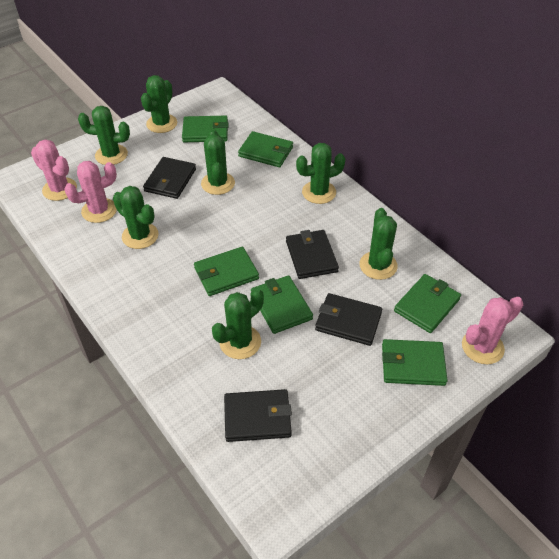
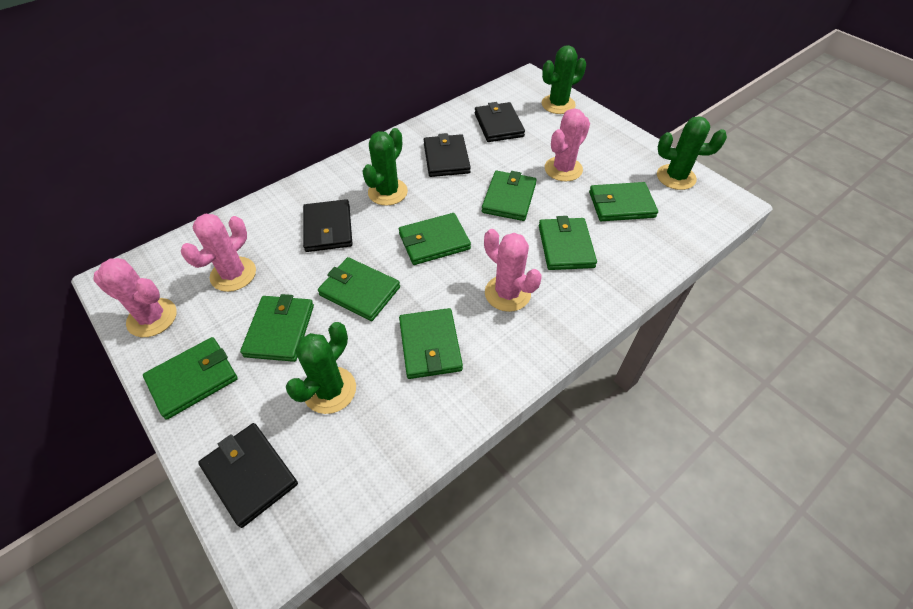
green cactus: 7 -> 4
green wallet: 6 -> 8
pink cactus: 3 -> 4

